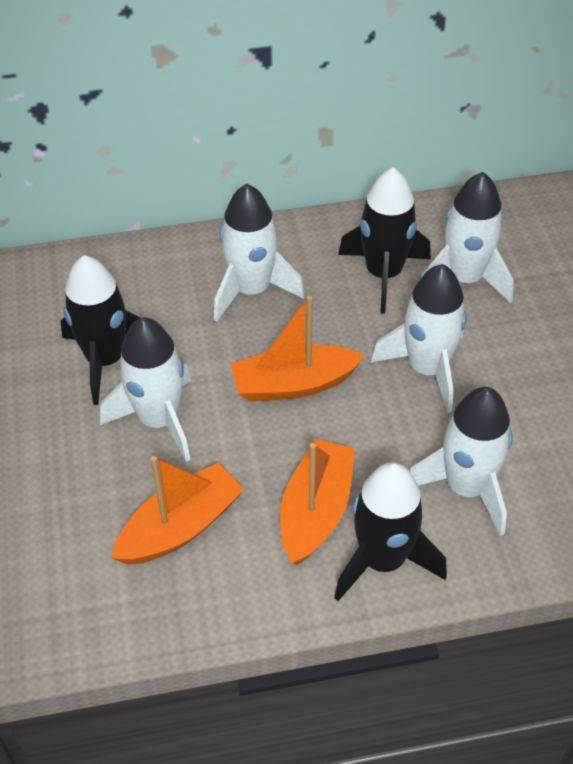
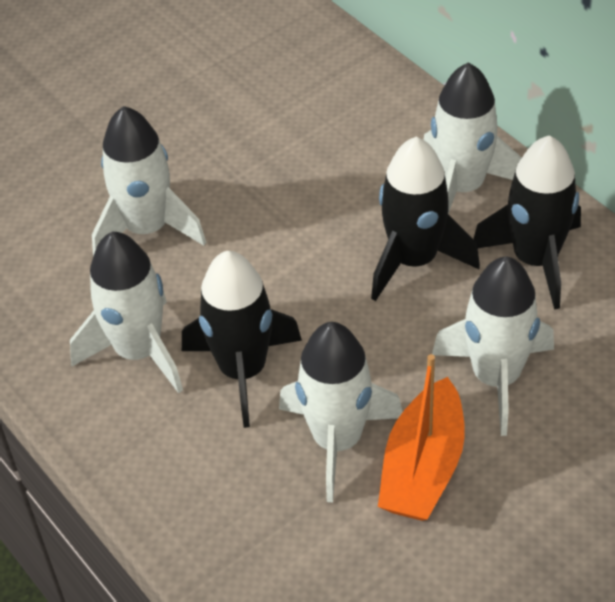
orange boat: 3 -> 1

